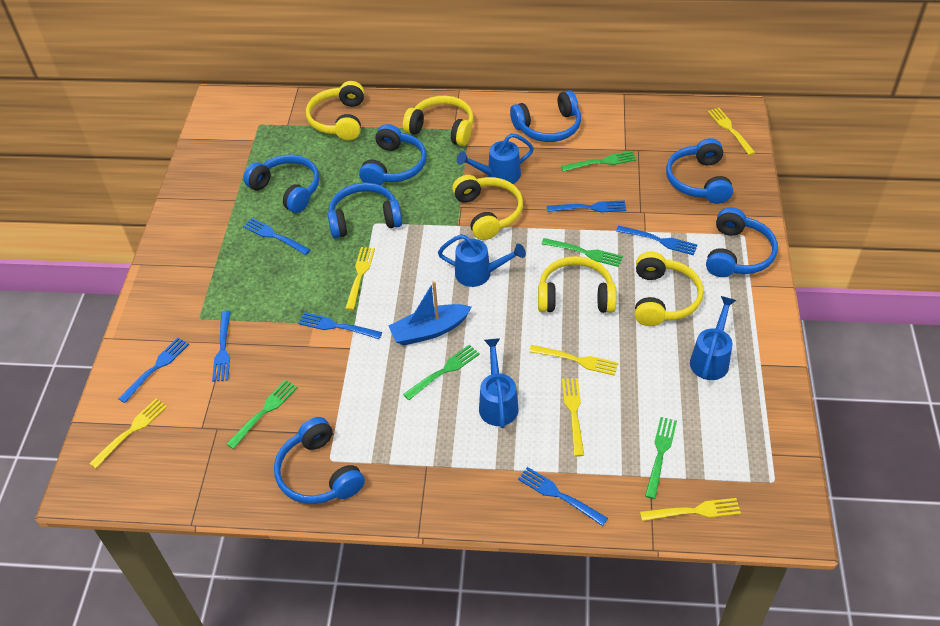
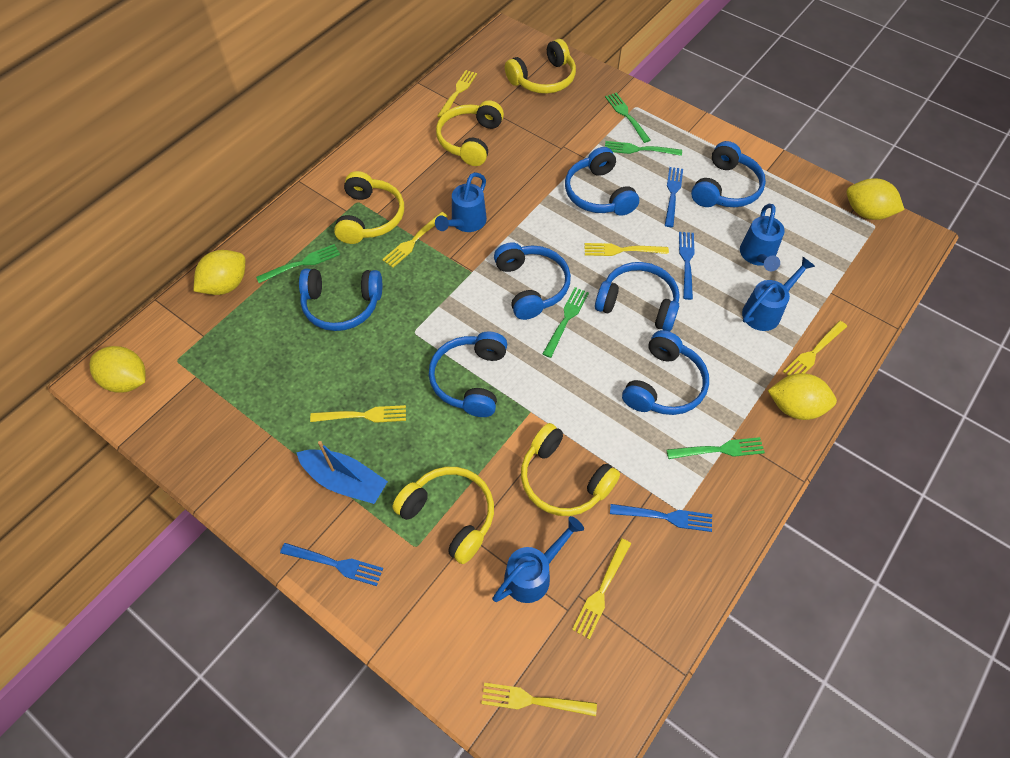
blue fork: 7 -> 4
yellow fork: 6 -> 7
yellow lemon: 0 -> 4

